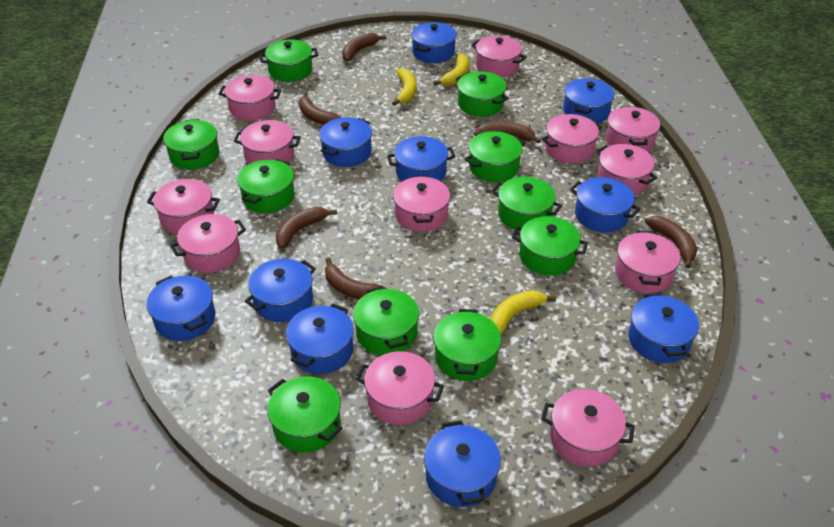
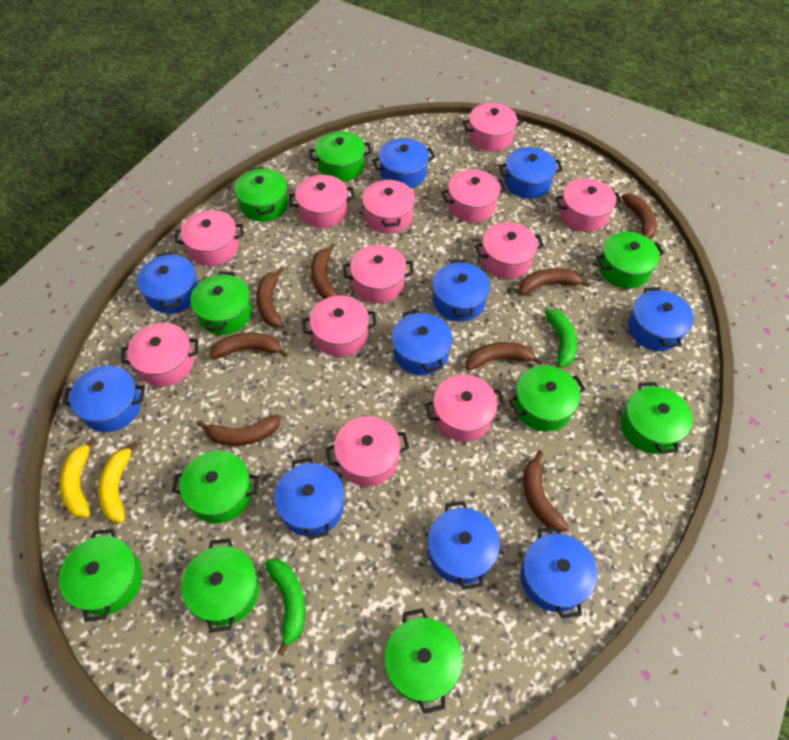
brown banana: 6 -> 8
green banana: 0 -> 2
yellow banana: 3 -> 2

